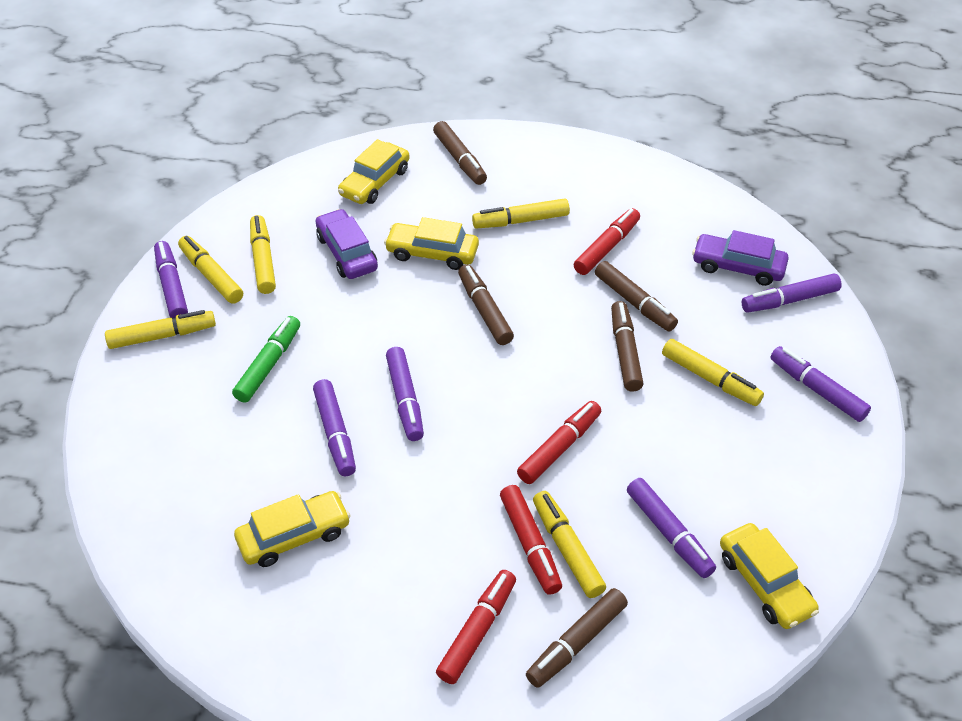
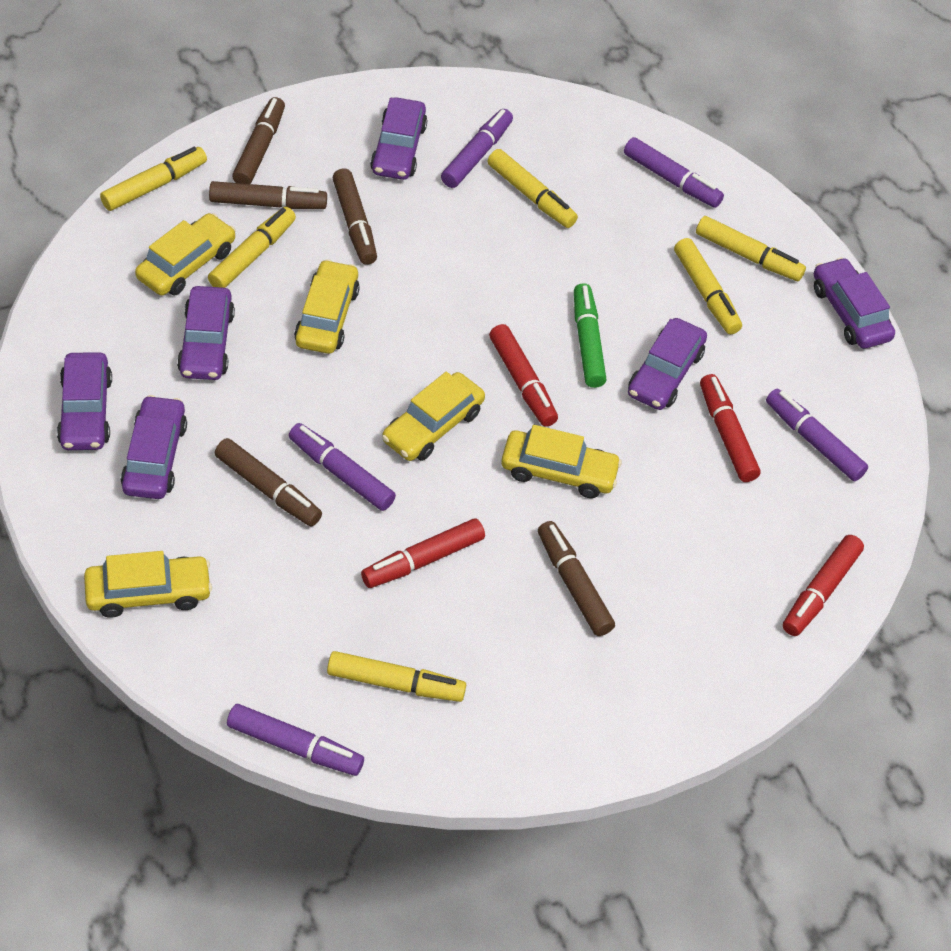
purple car: 2 -> 6
purple marker: 6 -> 5
yellow car: 4 -> 5

